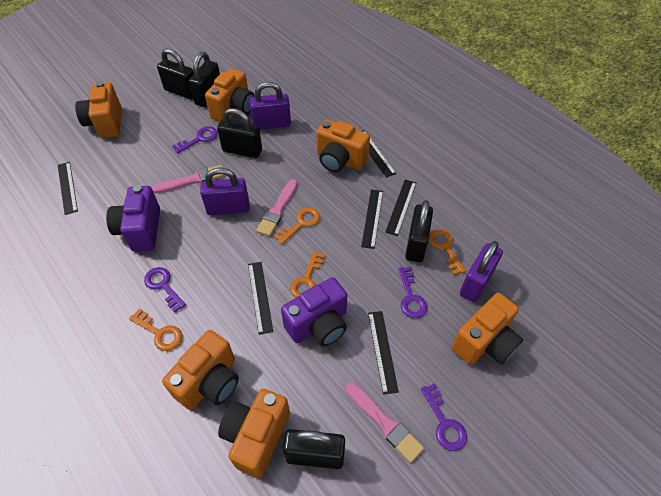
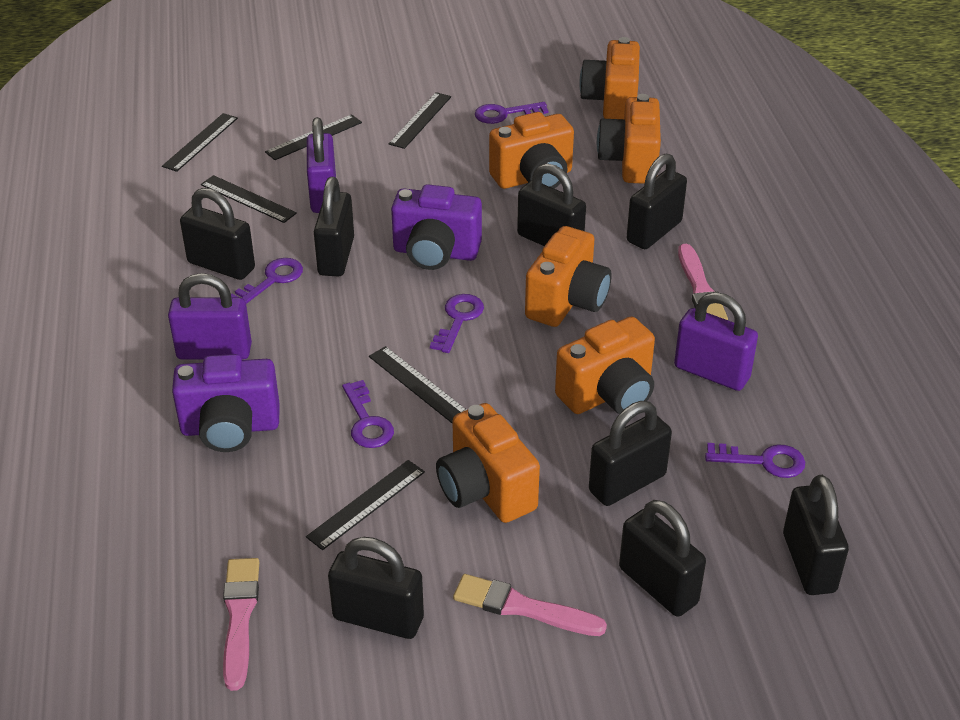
black padlock: 5 -> 8
orange key: 4 -> 0
purple key: 4 -> 5

